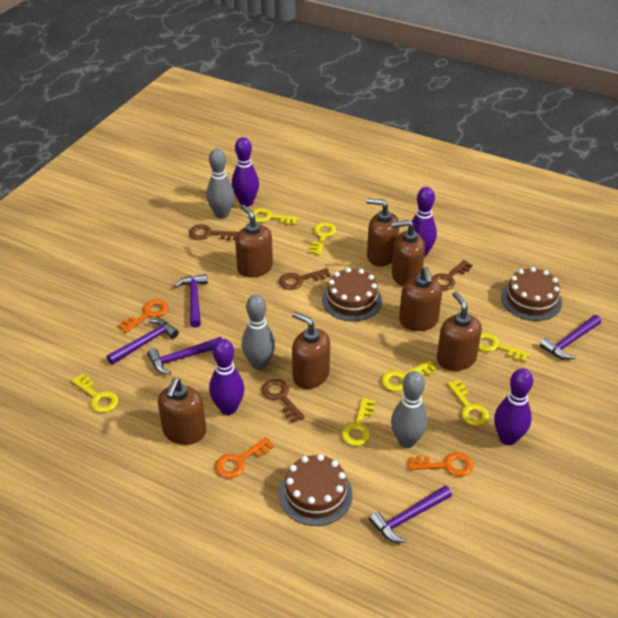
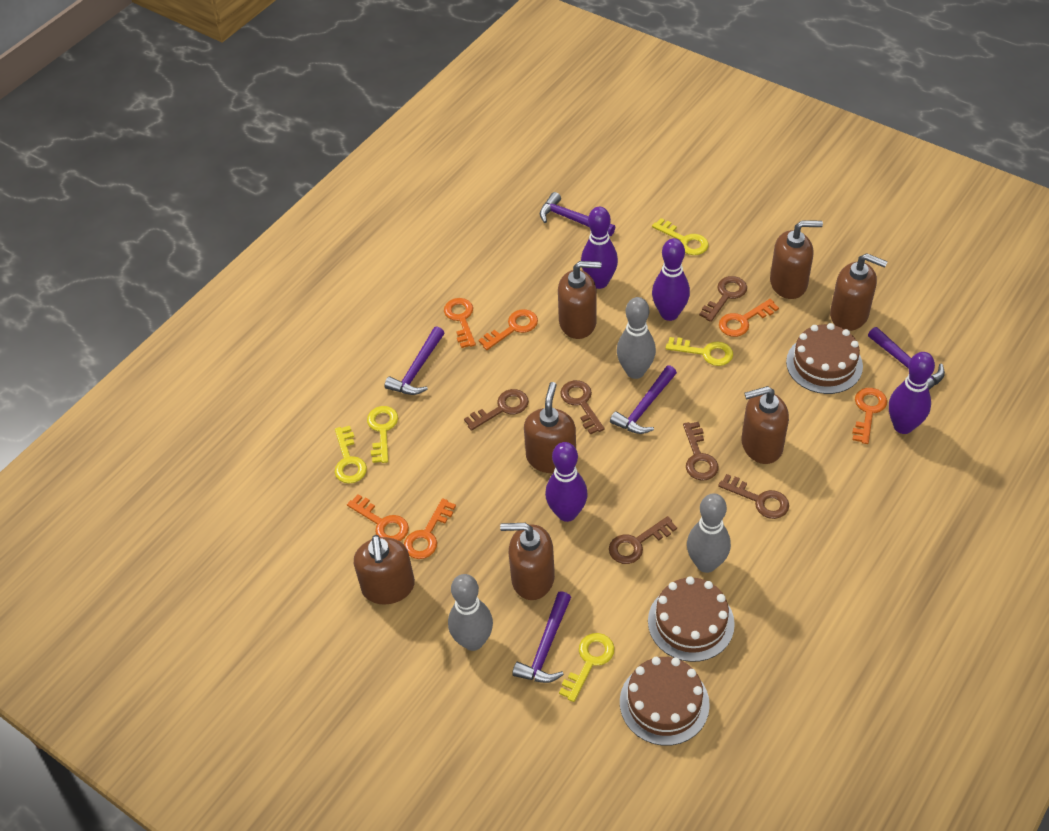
brown key: 4 -> 6
orange key: 3 -> 6
yellow key: 7 -> 5

